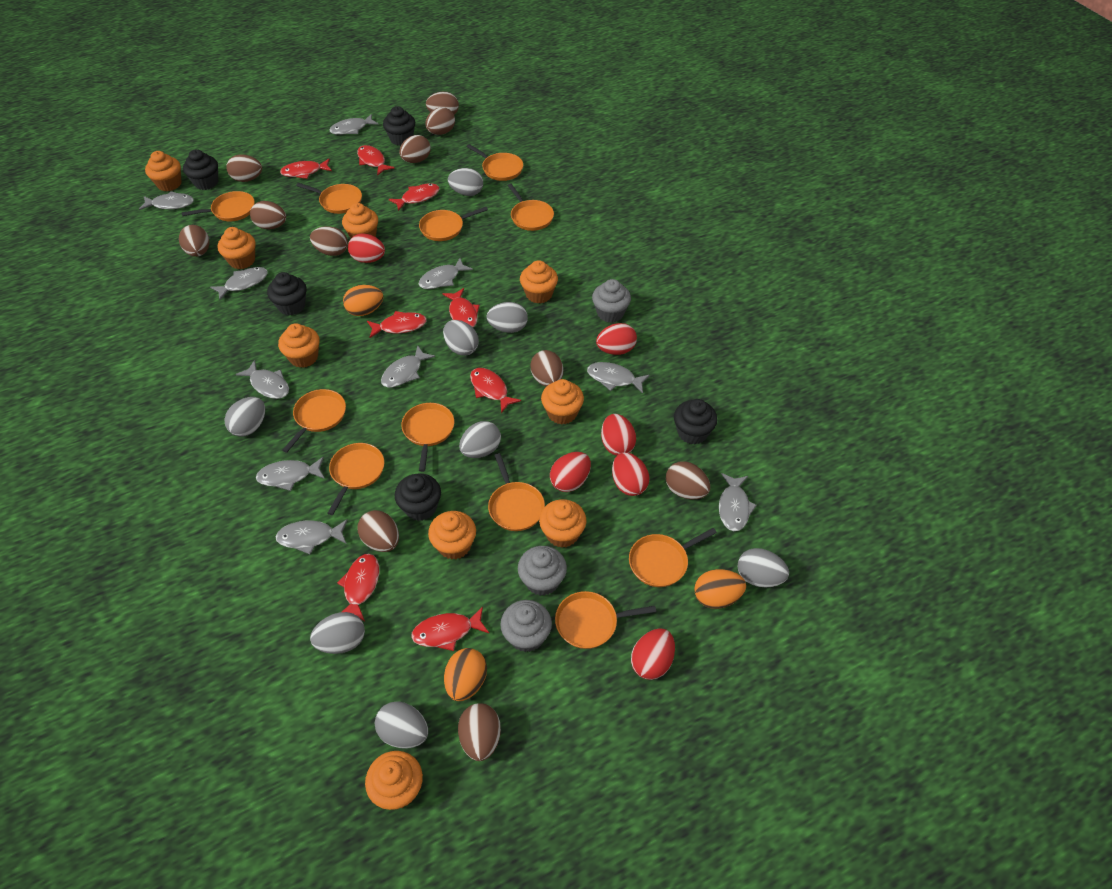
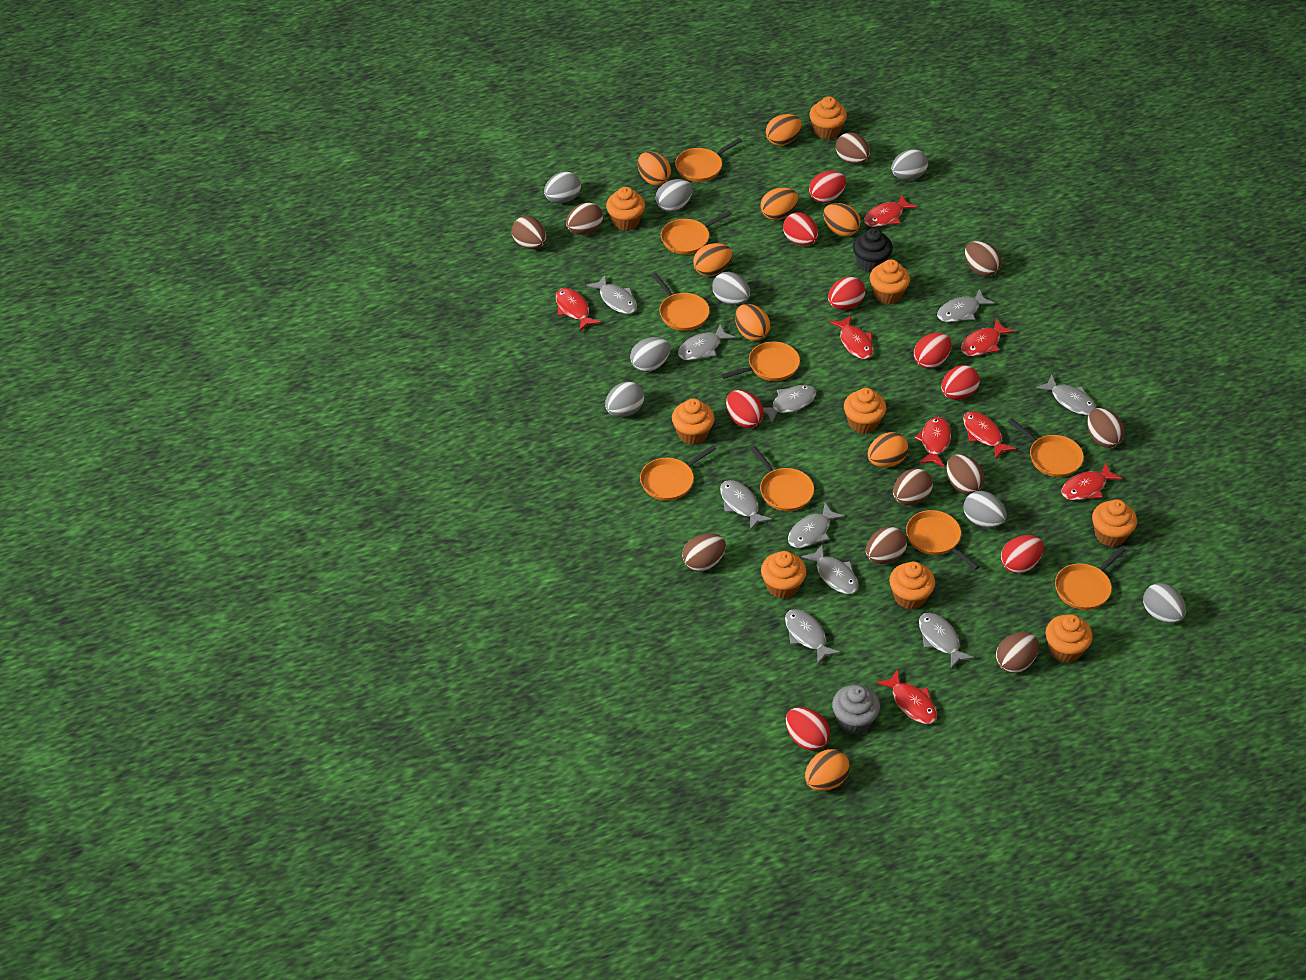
black cupcake: 5 -> 1
brown egg: 11 -> 10
grey cupcake: 3 -> 1
orange egg: 3 -> 8
orange pan: 11 -> 9
red egg: 6 -> 8

